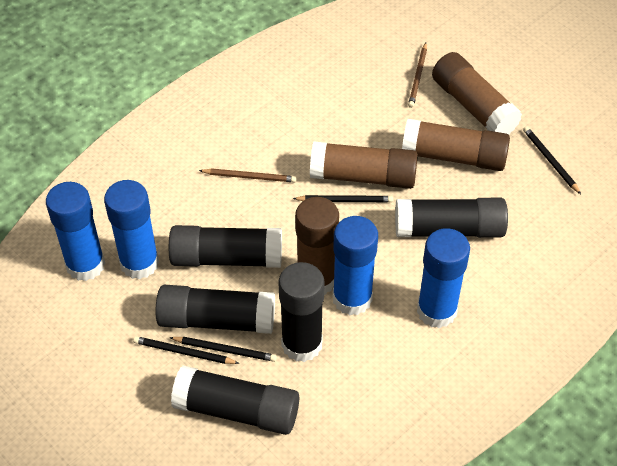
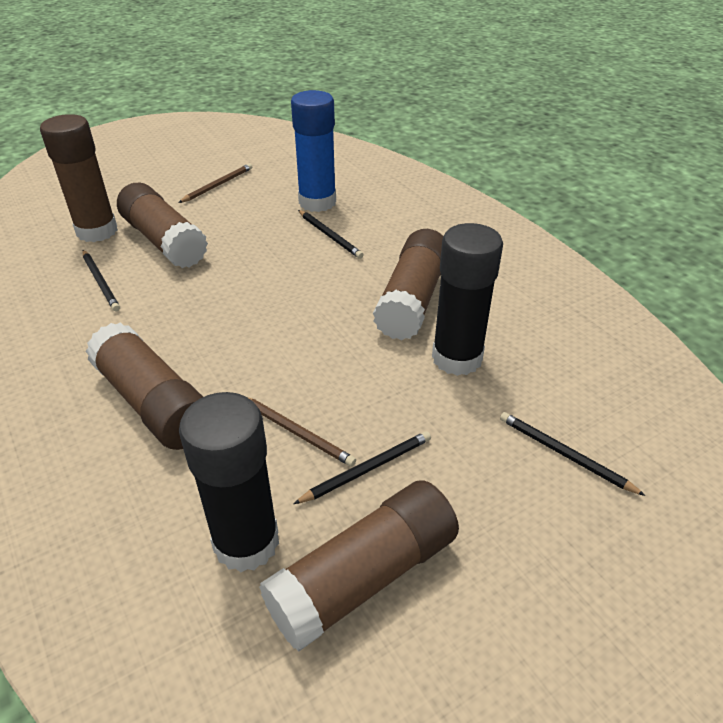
black glue stick: 5 -> 2
blue glue stick: 4 -> 1
brown glue stick: 4 -> 5

